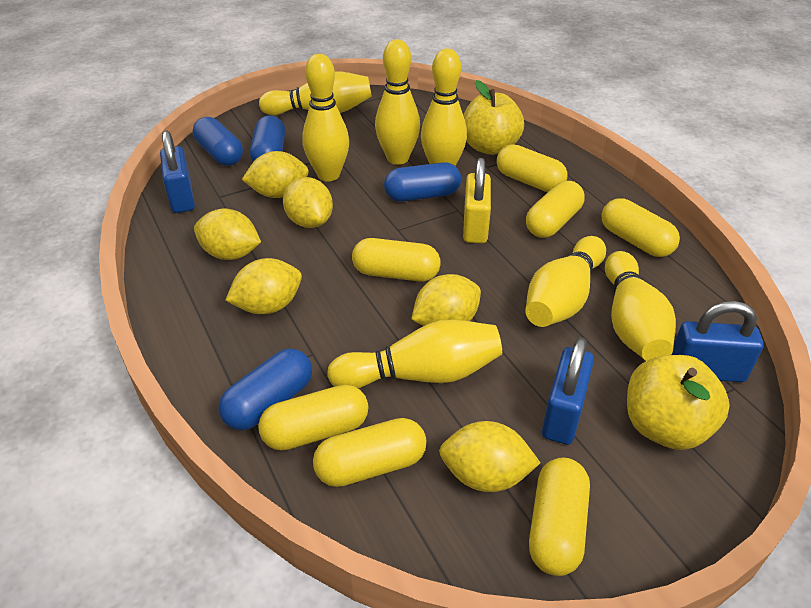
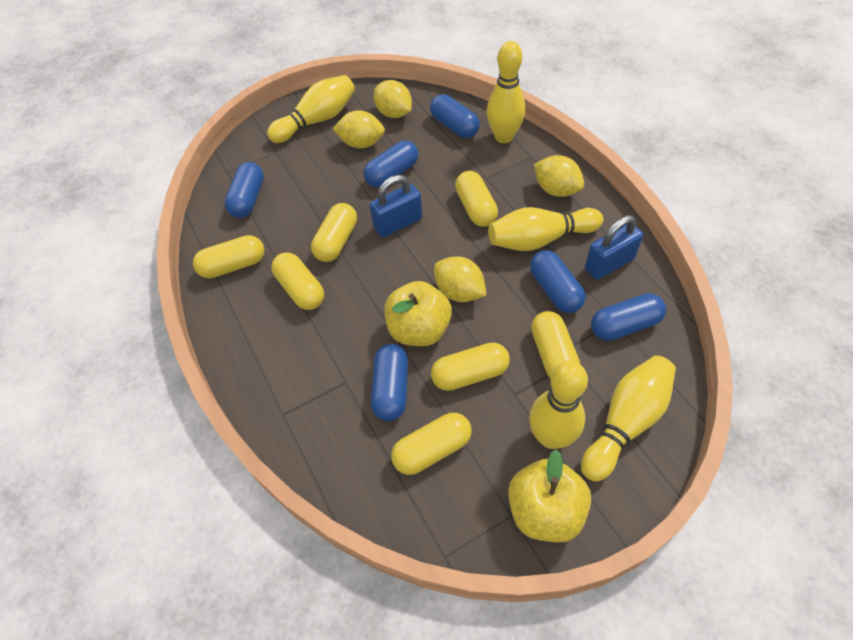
blue capsule: 4 -> 6
blue padlock: 3 -> 2
yellow bowling pin: 7 -> 5
yellow lemon: 6 -> 4
yellow padlock: 1 -> 0

